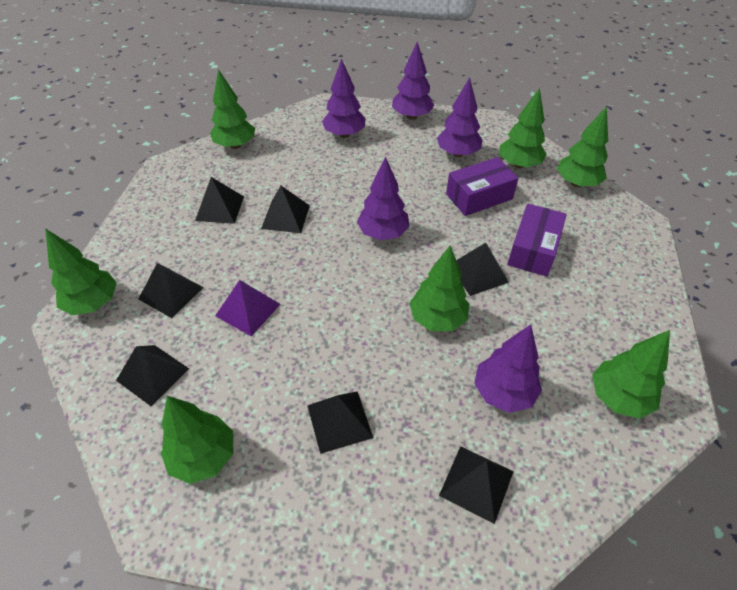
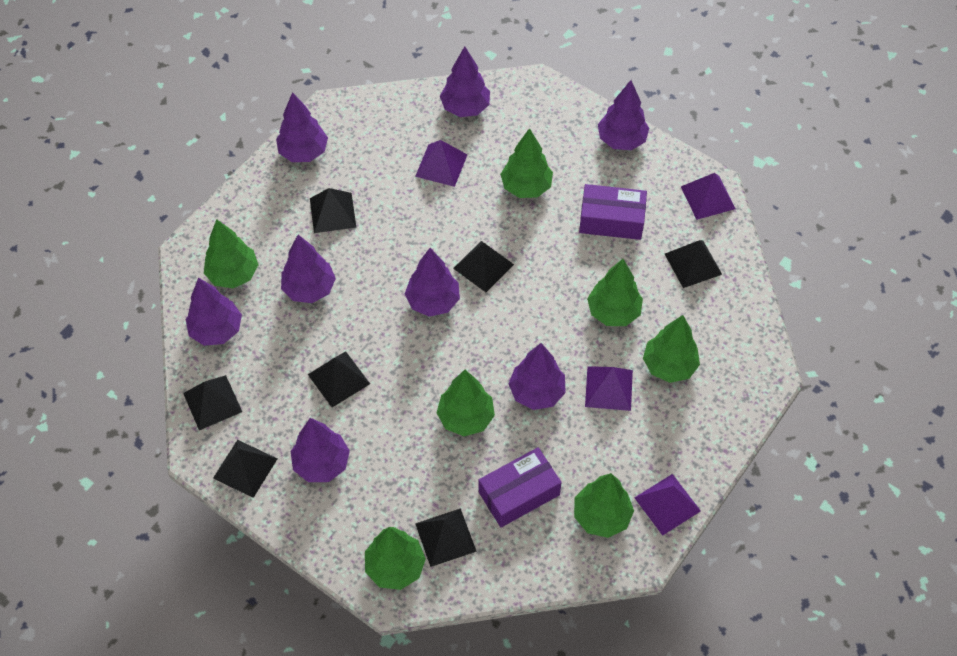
purple pyramid: 1 -> 4
purple tree: 5 -> 8

